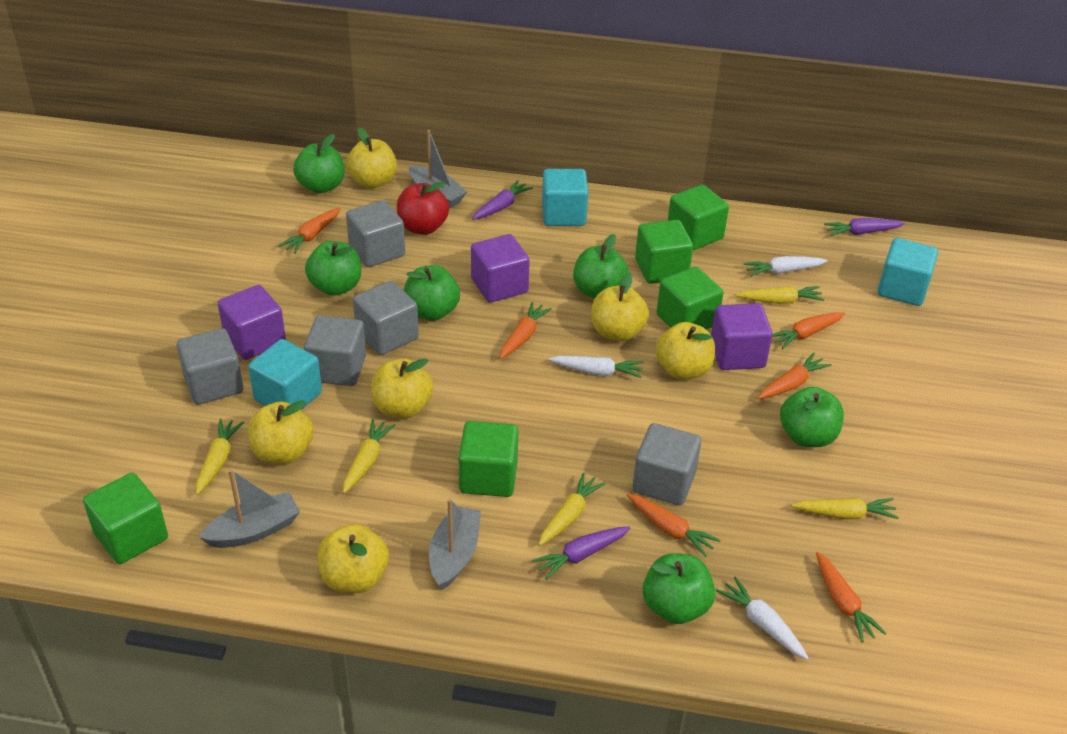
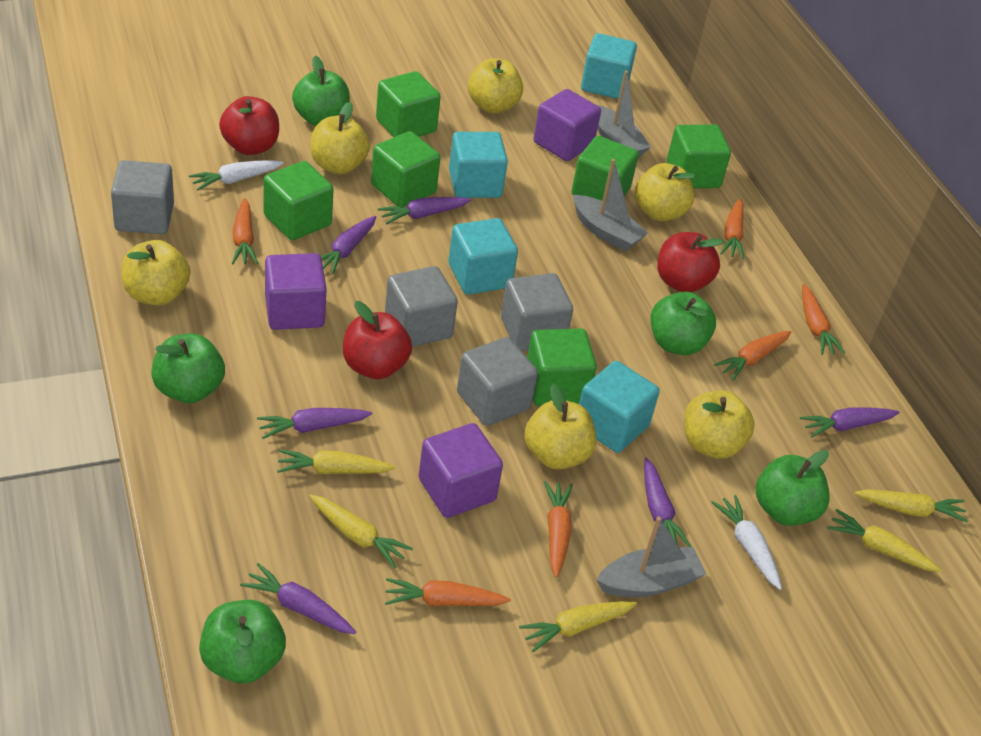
green apple: 6 -> 5
green cube: 5 -> 6
grey cube: 5 -> 4
purple carrot: 3 -> 6
red apple: 1 -> 3
turquoise cube: 3 -> 4
white carrot: 3 -> 2

